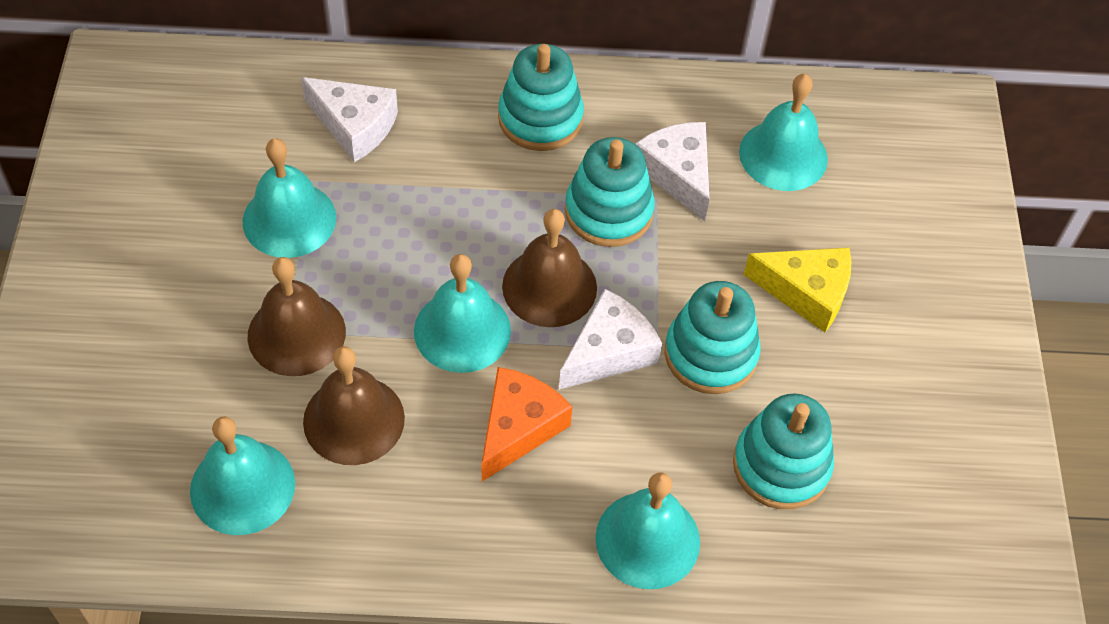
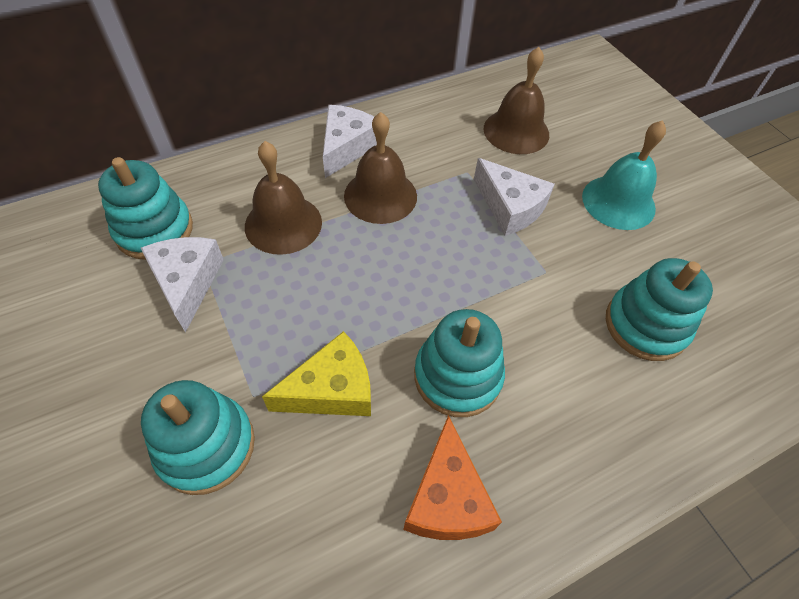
turquoise bell: 5 -> 1

